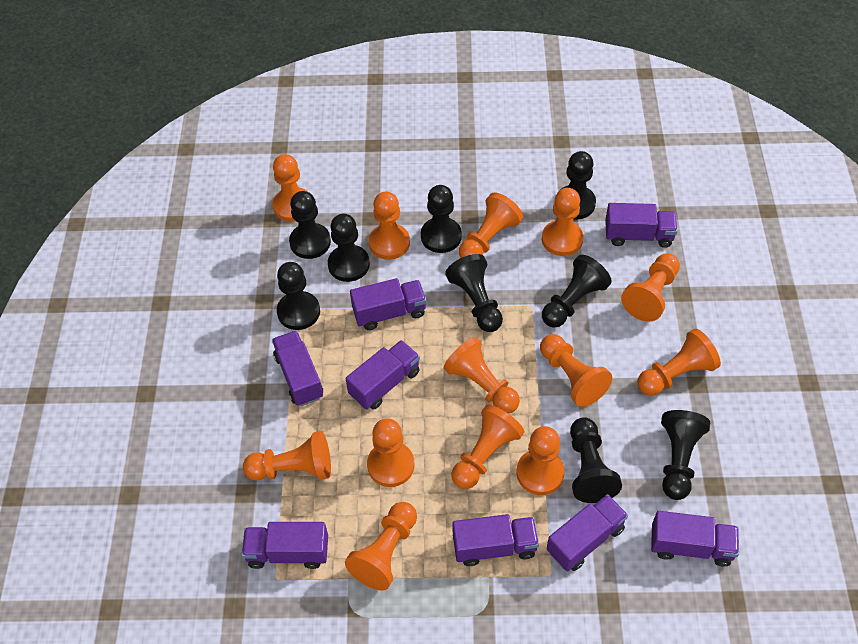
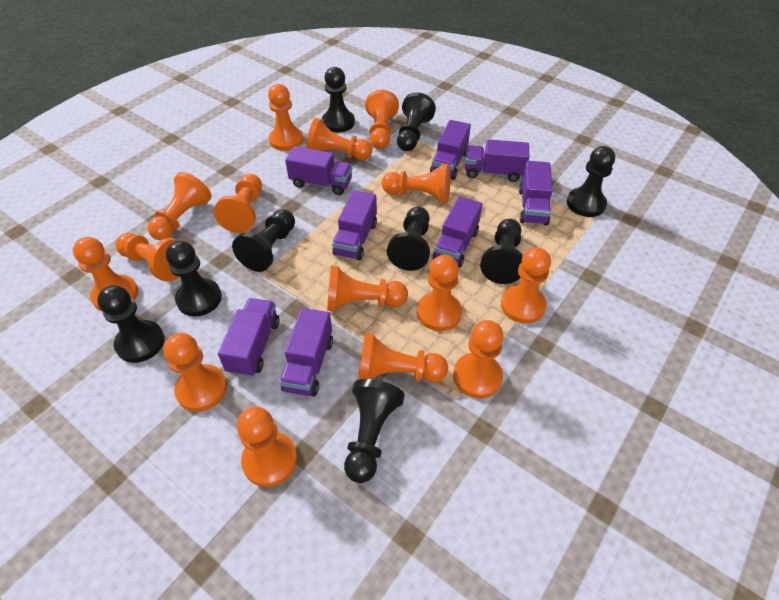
orange pawn: 13 -> 15

